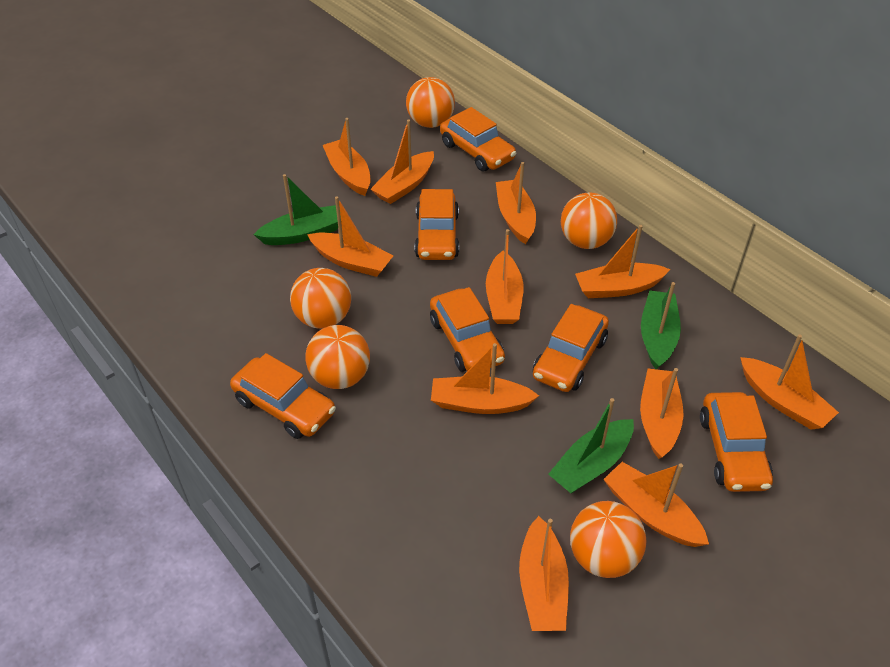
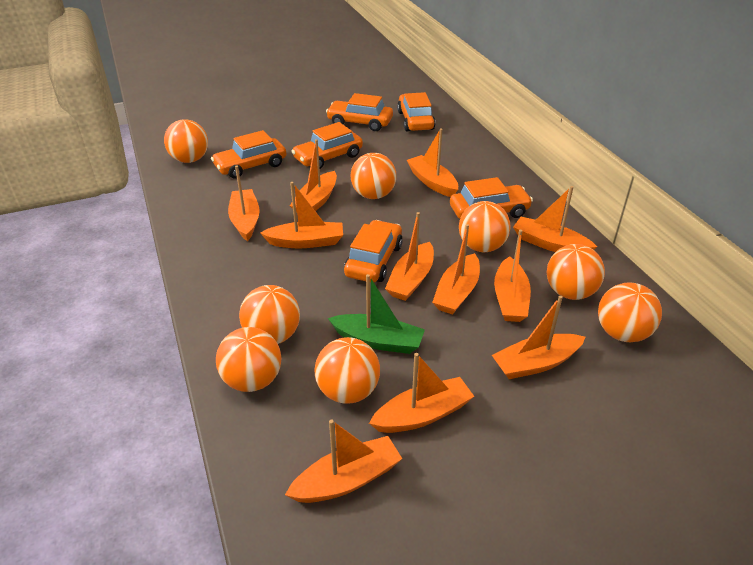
green boat: 3 -> 1
orange ball: 5 -> 8

